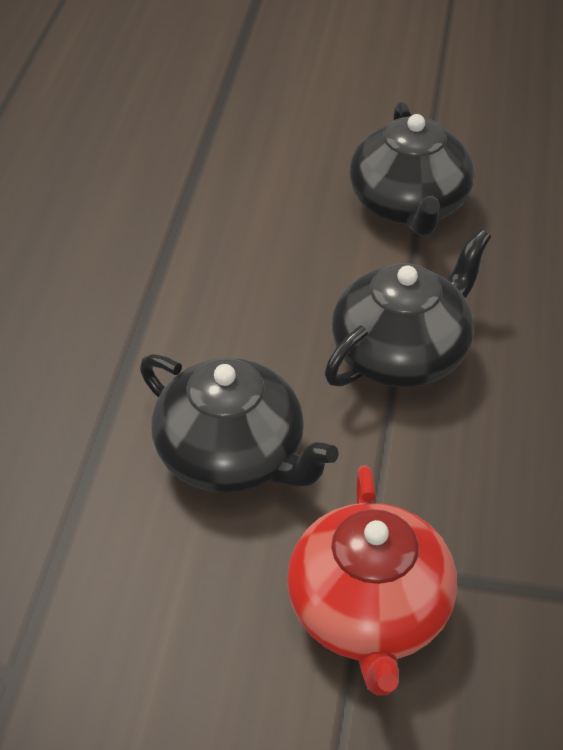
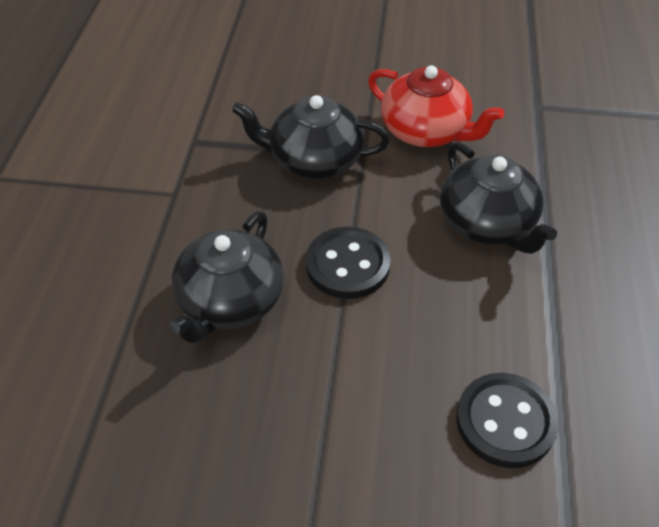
black button: 0 -> 2

